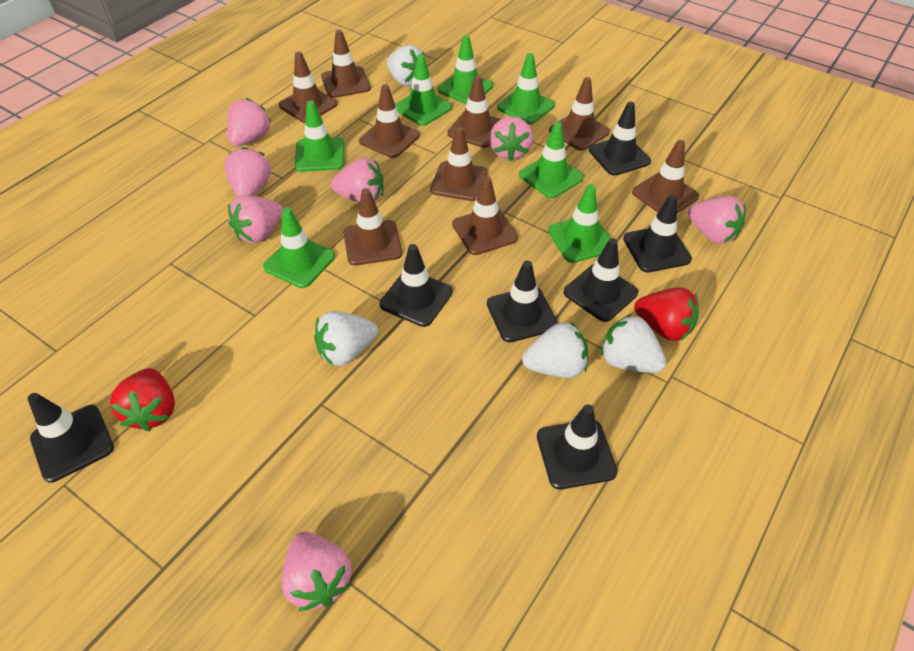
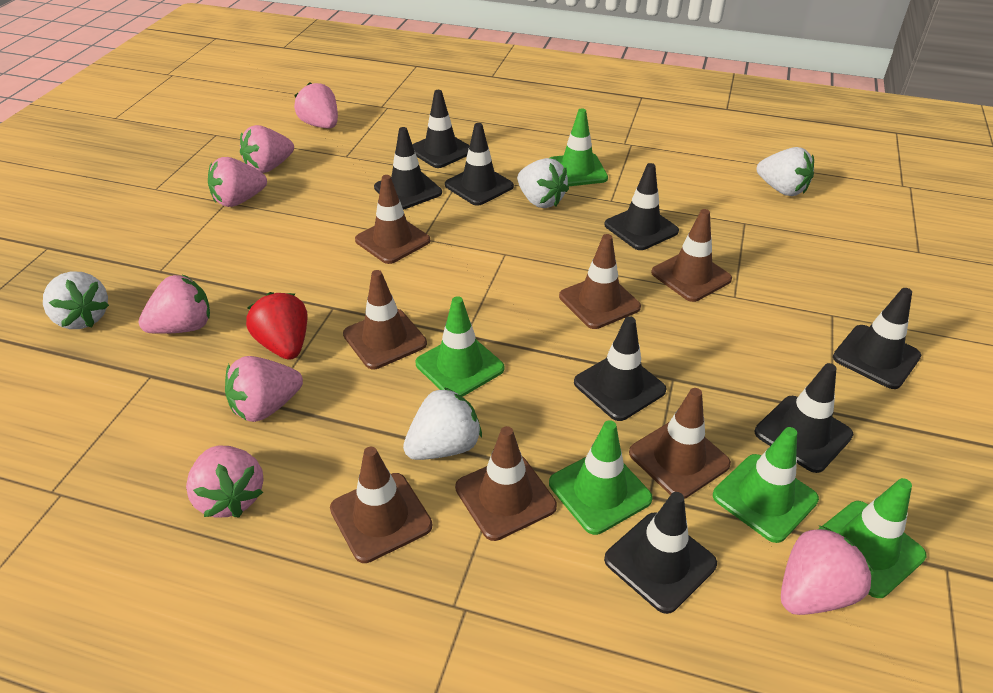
black traffic cone: 7 -> 8
brown traffic cone: 9 -> 7
green traffic cone: 7 -> 5
red strawberry: 2 -> 1

